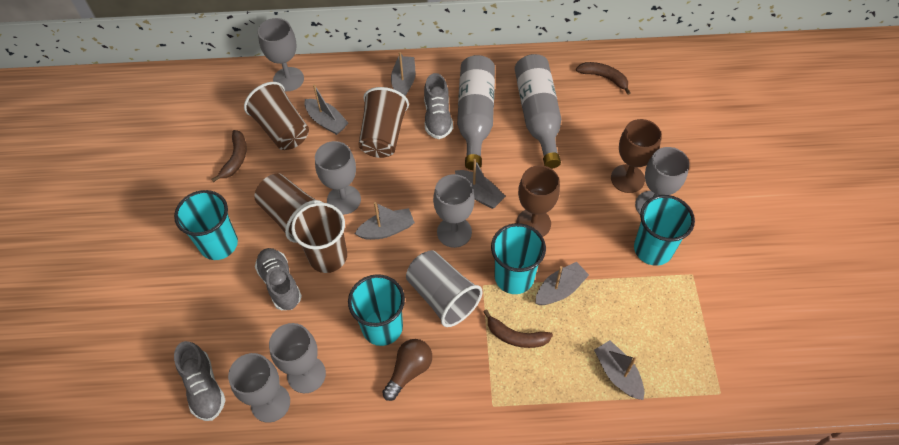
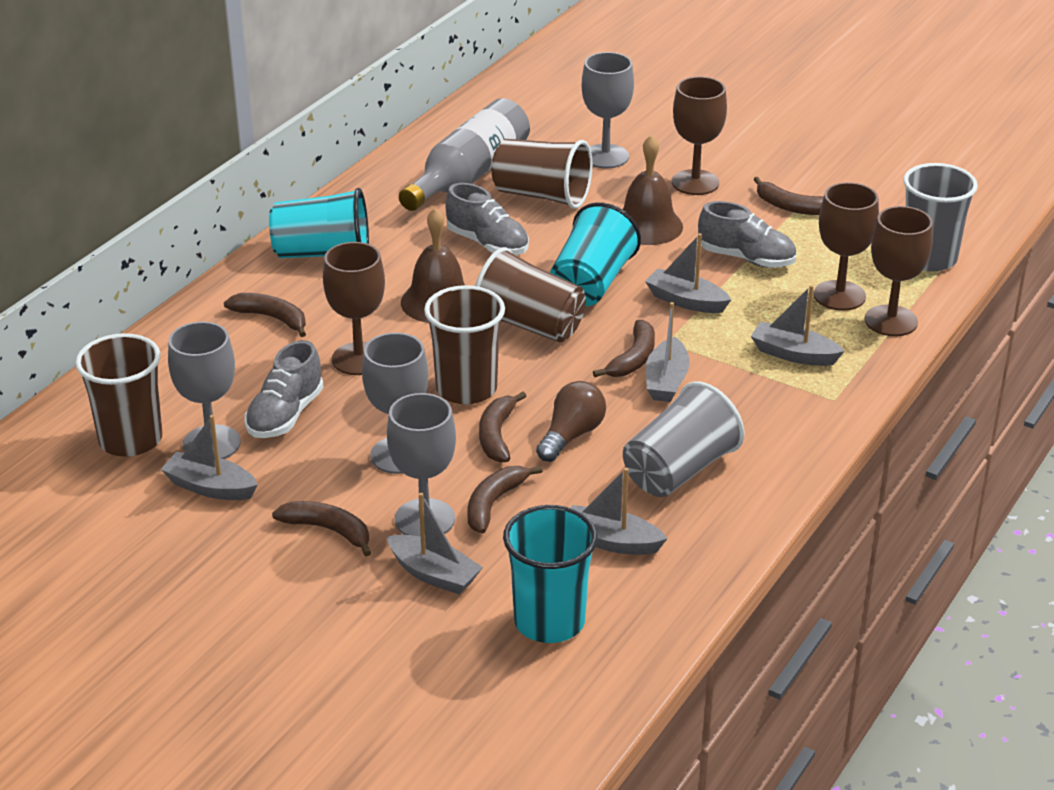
brown banana: 3 -> 6
brown bell: 0 -> 2
brown goblet: 2 -> 4
grey bottle: 2 -> 1
grey cup: 1 -> 2
grey goblet: 6 -> 4
turquoise cup: 4 -> 3

